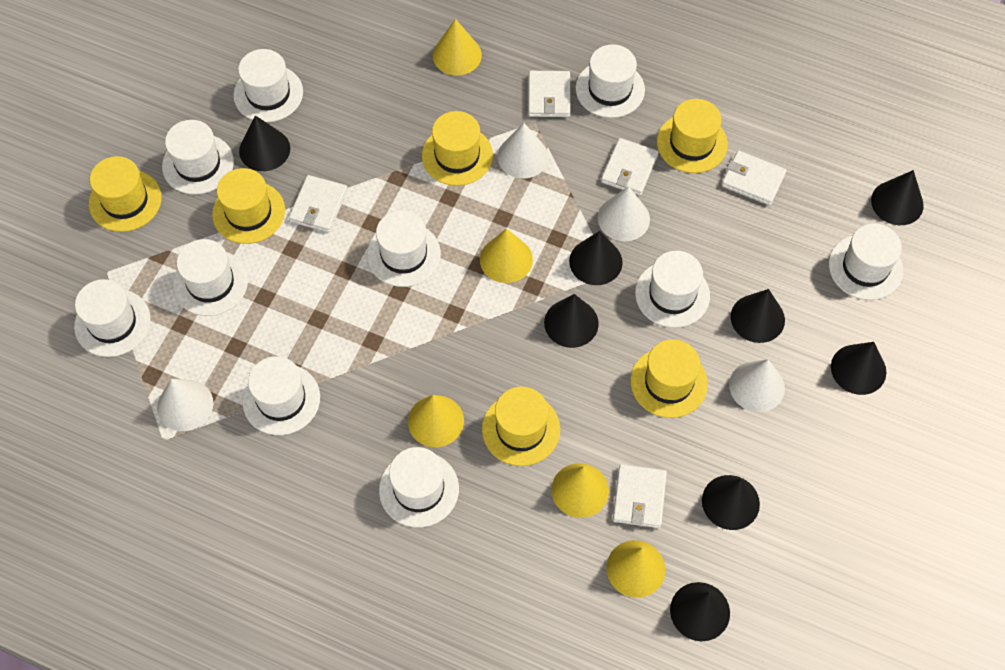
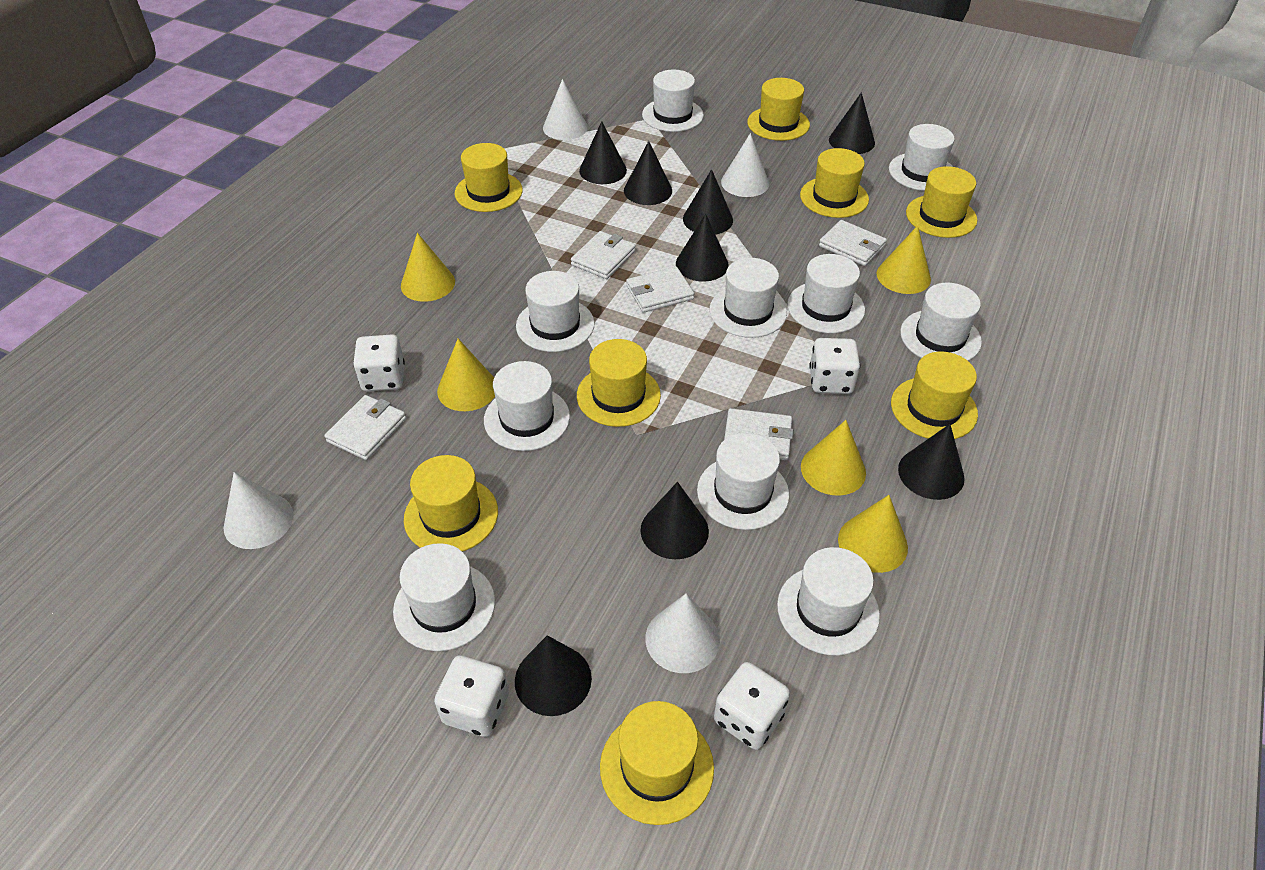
white dice: 0 -> 4
yellow hat: 6 -> 8

